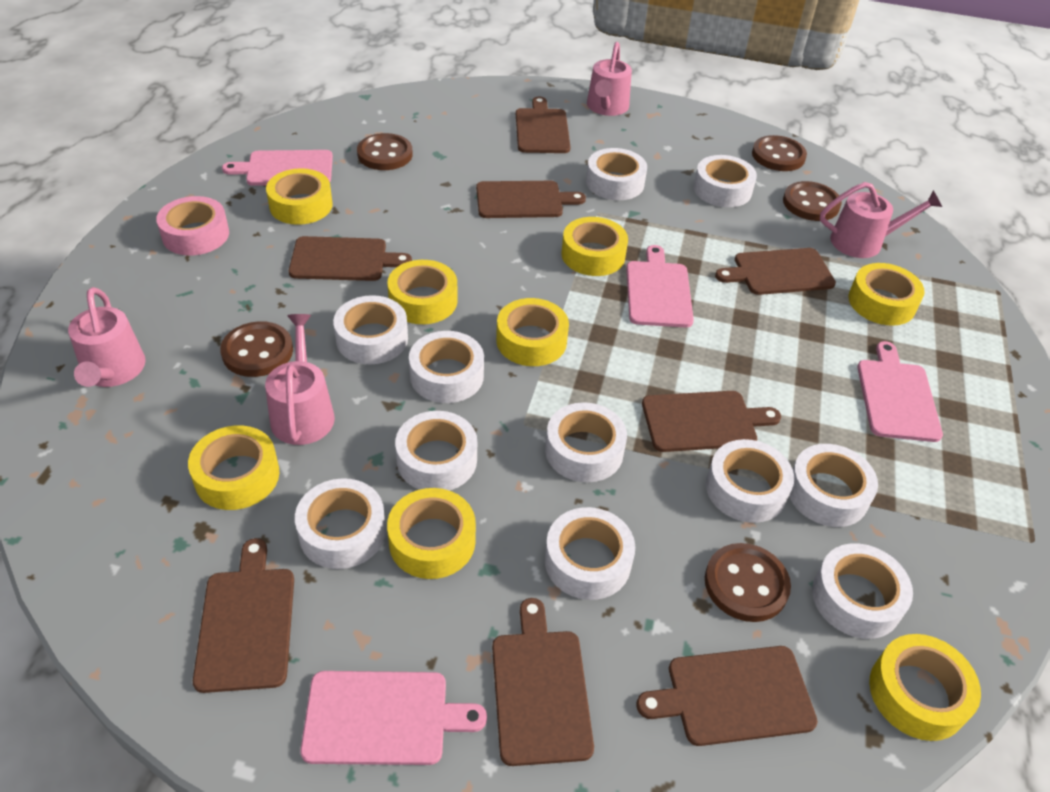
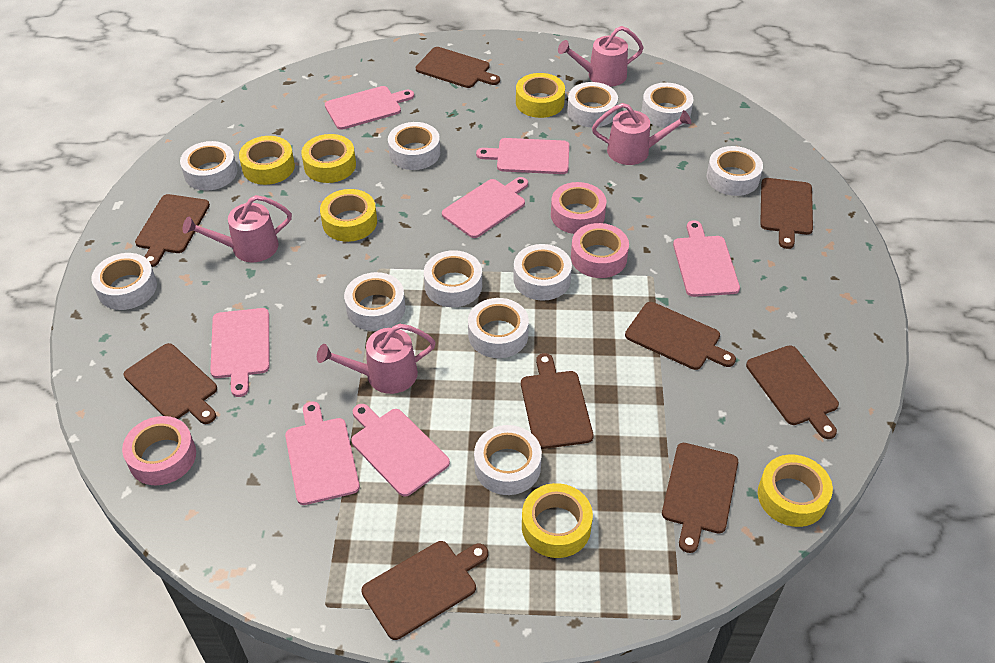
brown button: 5 -> 0
brown cutting board: 8 -> 9
pink cutting board: 4 -> 7
pink tape: 1 -> 3
yellow tape: 8 -> 6

